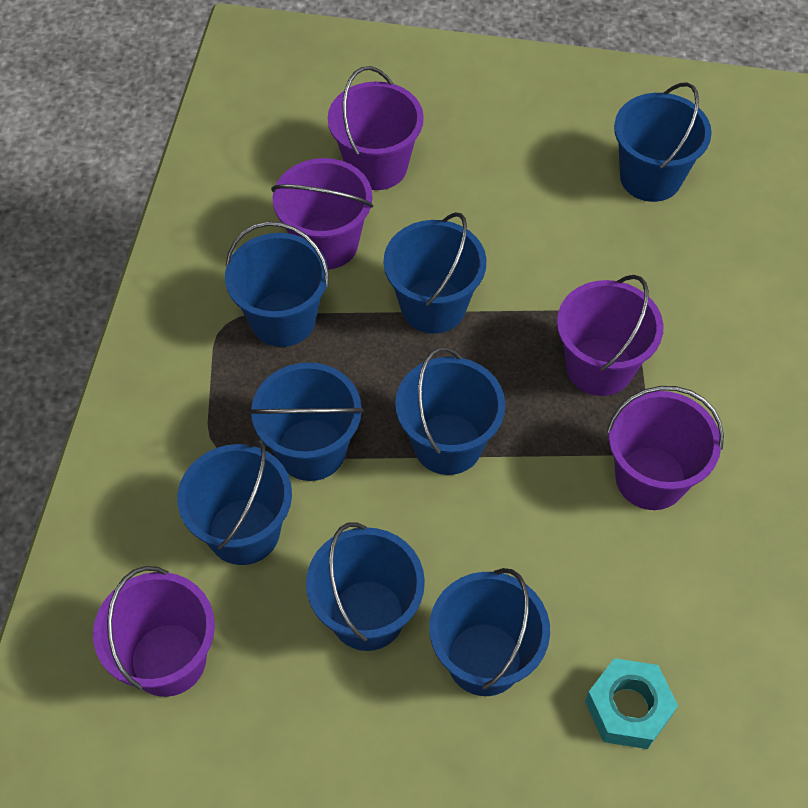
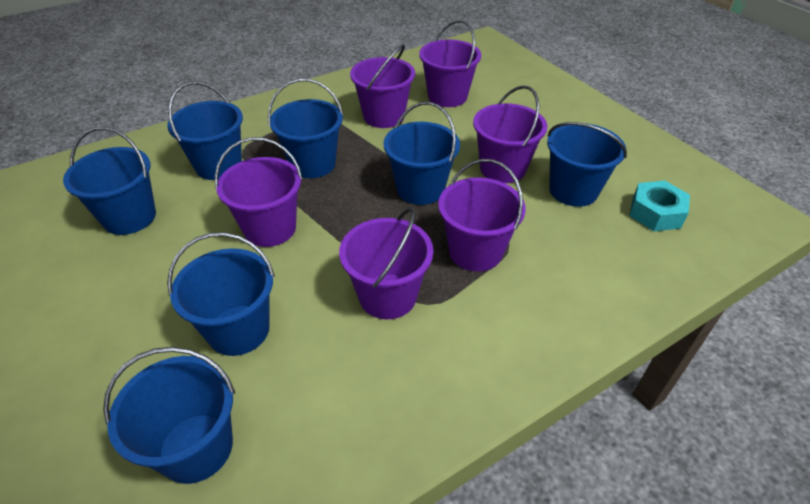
blue bucket: 8 -> 7
purple bucket: 5 -> 6

